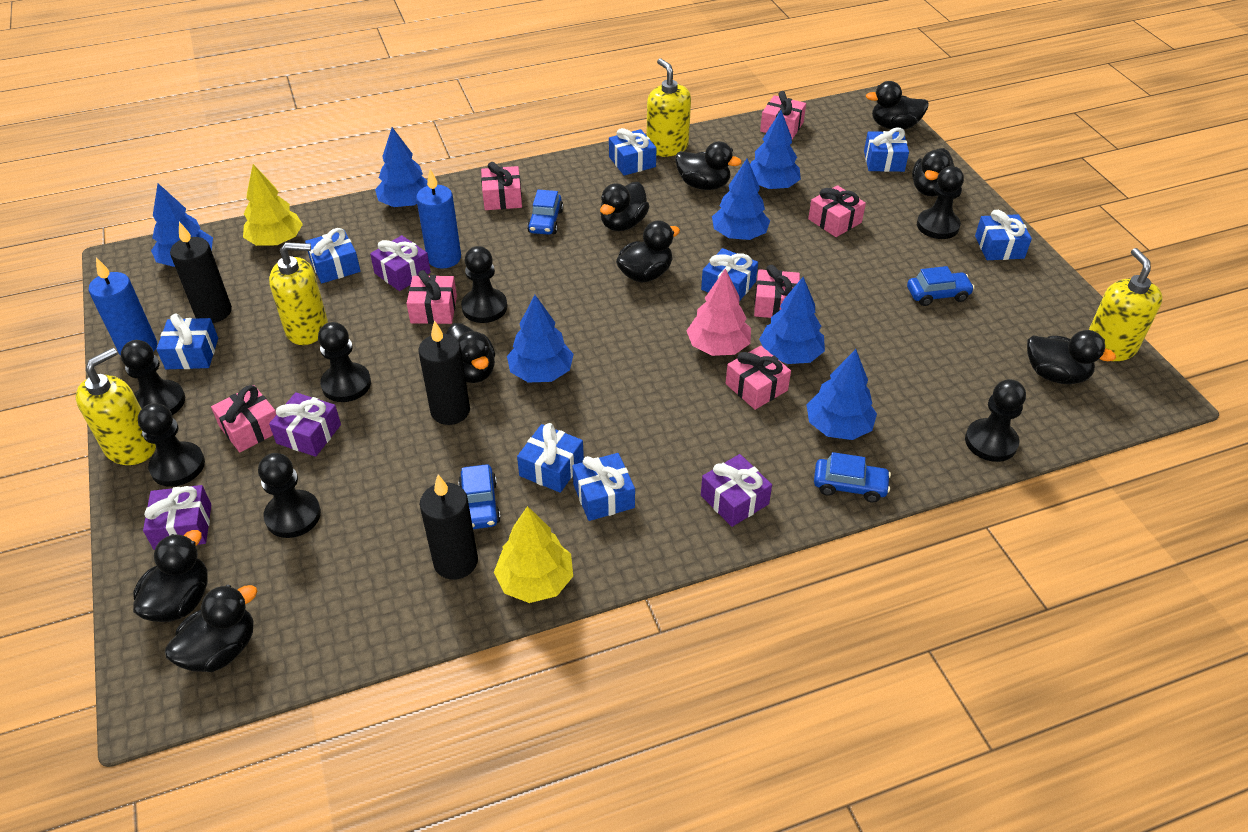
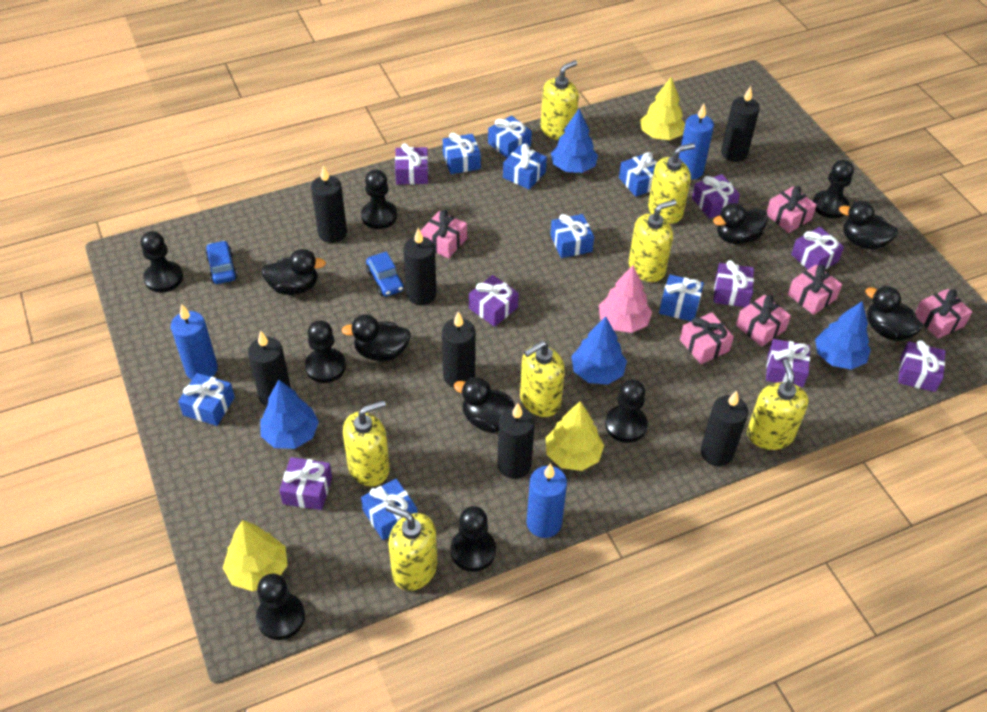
black candle: 3 -> 7
black duck: 9 -> 6
blue candle: 2 -> 3
blue car: 4 -> 2
blue tree: 7 -> 4
pink gift: 7 -> 6
purple gift: 4 -> 8
yellow soap dispenser: 4 -> 7
yellow tree: 2 -> 3

